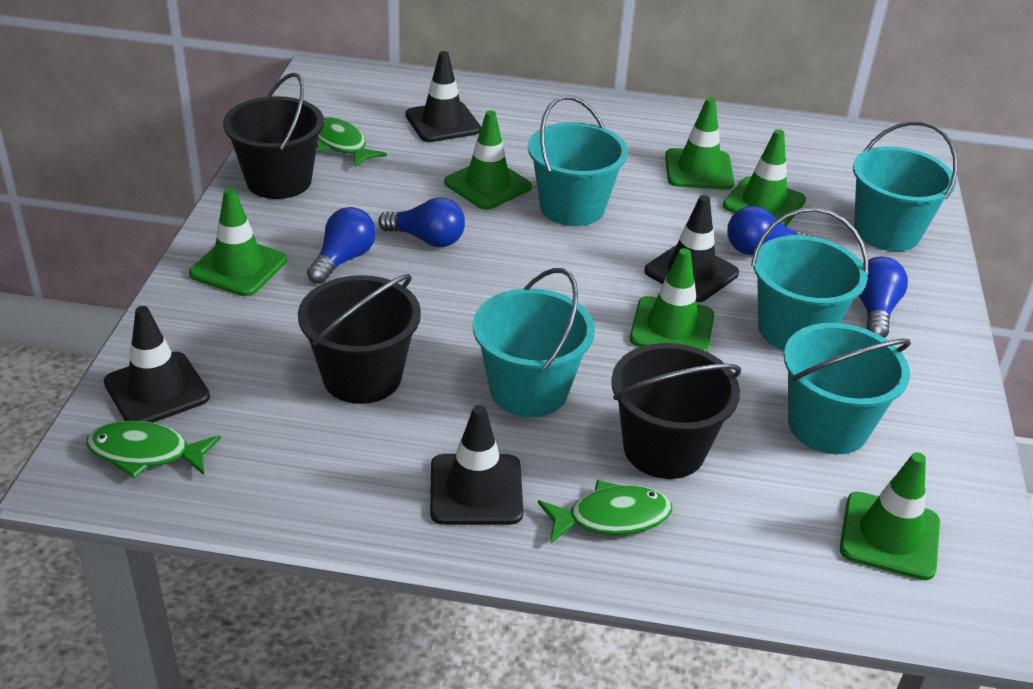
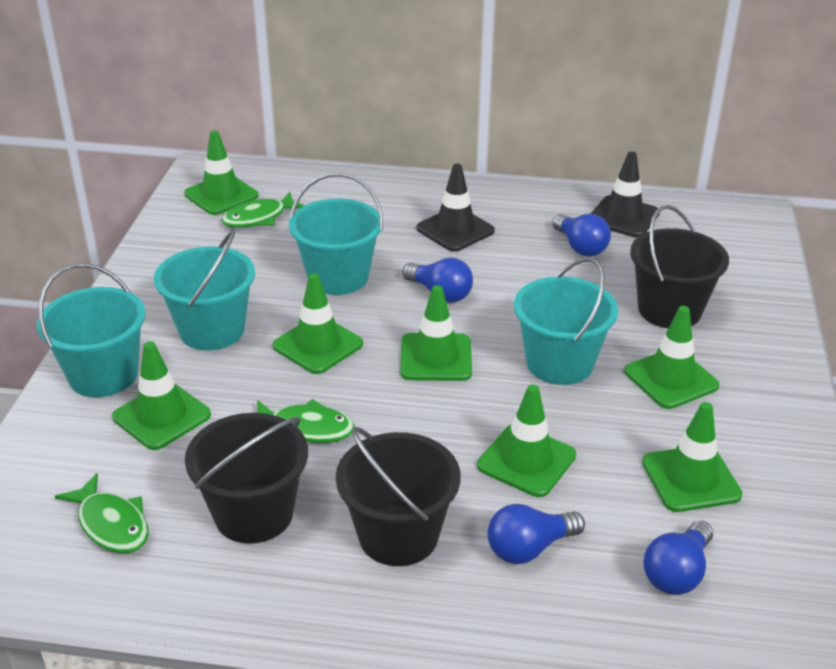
black traffic cone: 4 -> 2
green traffic cone: 6 -> 7
turquoise bucket: 5 -> 4

